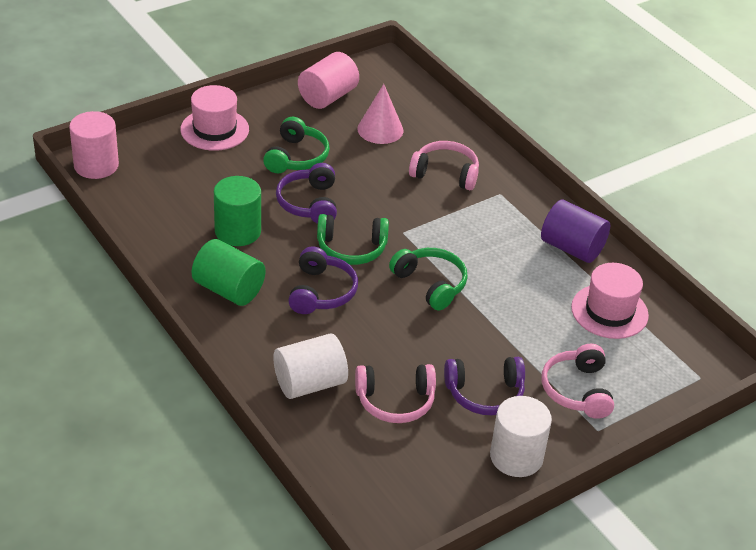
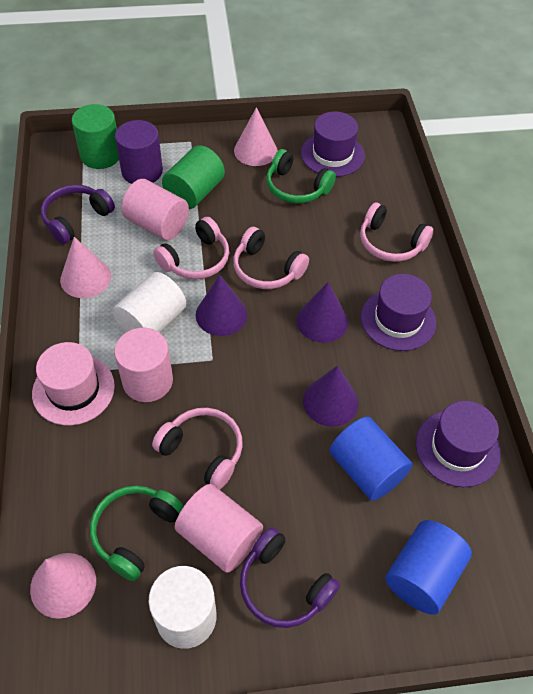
blue cylinder: 0 -> 2
green headphones: 3 -> 2
pink cone: 1 -> 3
pink cylinder: 2 -> 3
pink hat: 2 -> 1
pink headphones: 3 -> 4
purple cone: 0 -> 3
purple hat: 0 -> 3
purple headphones: 3 -> 2

